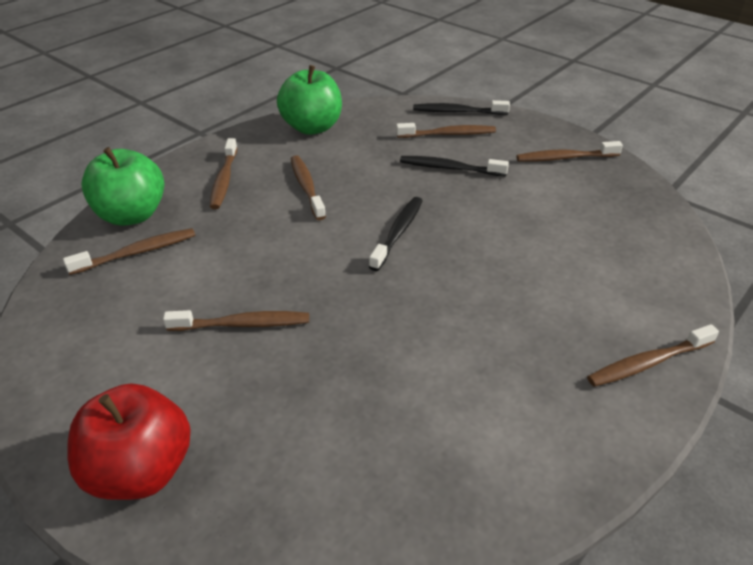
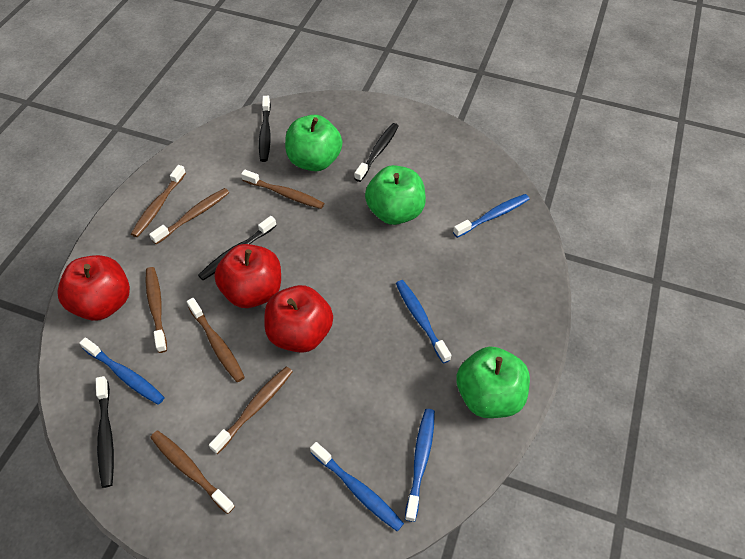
black toothbrush: 3 -> 4
blue toothbrush: 0 -> 5
green apple: 2 -> 3
red apple: 1 -> 3

